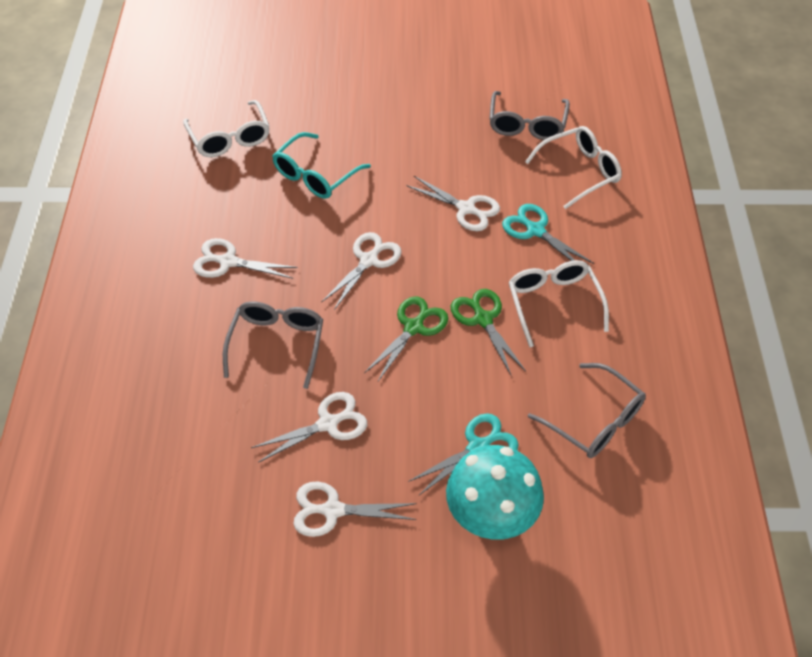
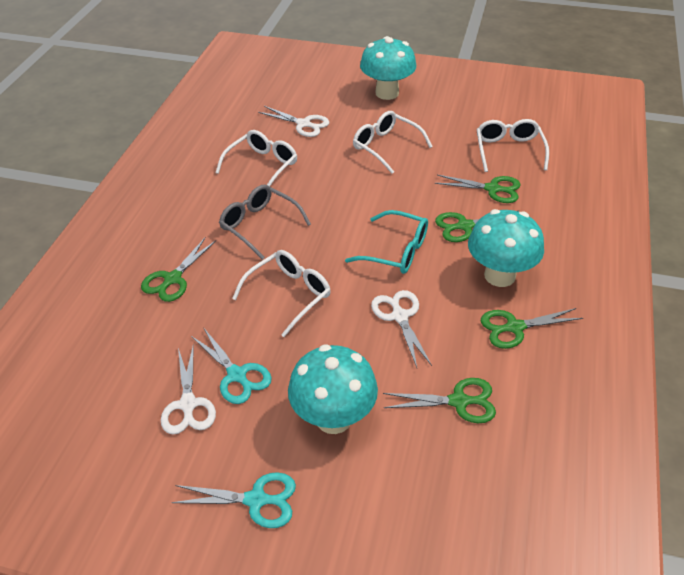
green scissors: 2 -> 5
grey glasses: 3 -> 1
turquoise mushroom: 1 -> 3
white glasses: 3 -> 4
white scissors: 5 -> 3

